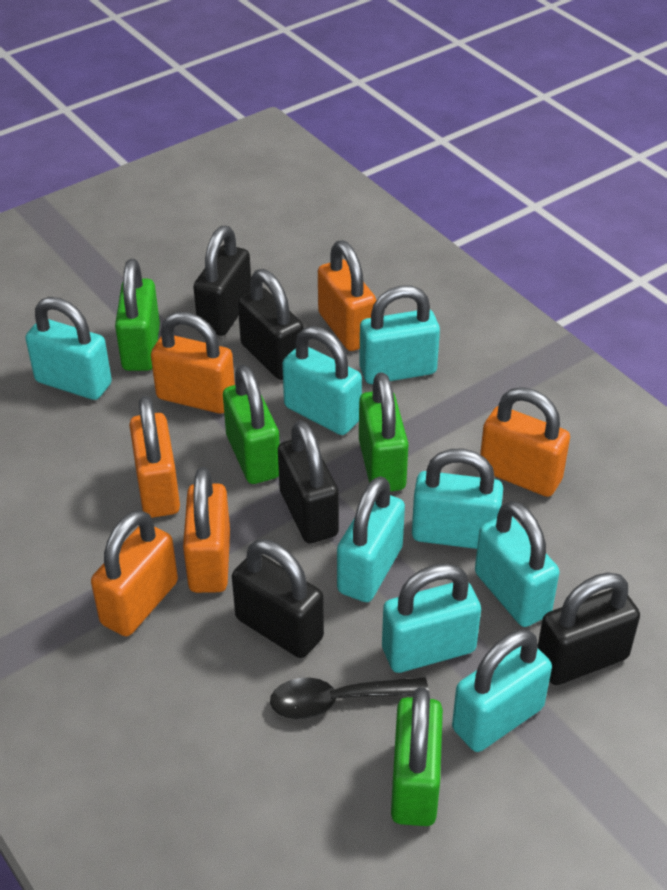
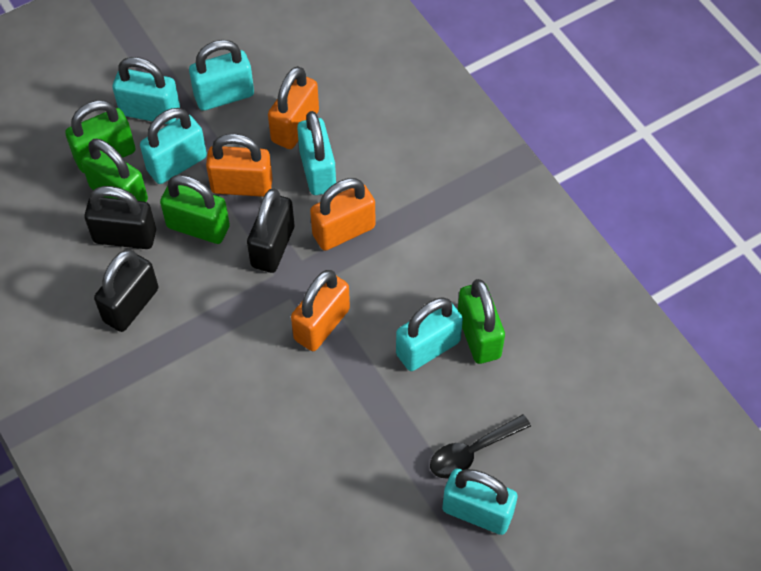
black padlock: 5 -> 3
orange padlock: 6 -> 4
turquoise padlock: 8 -> 6

